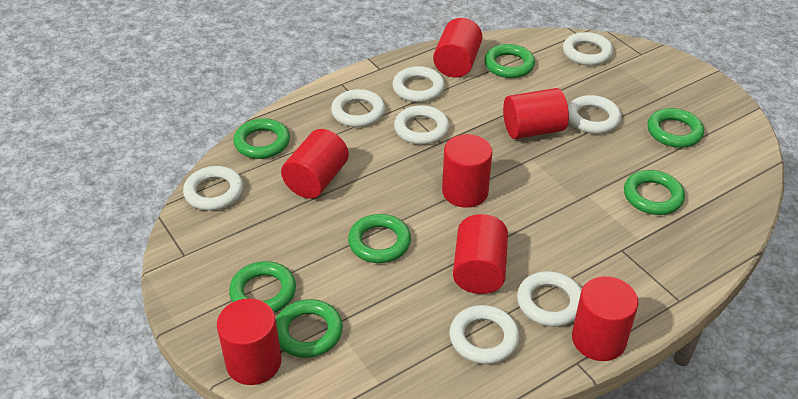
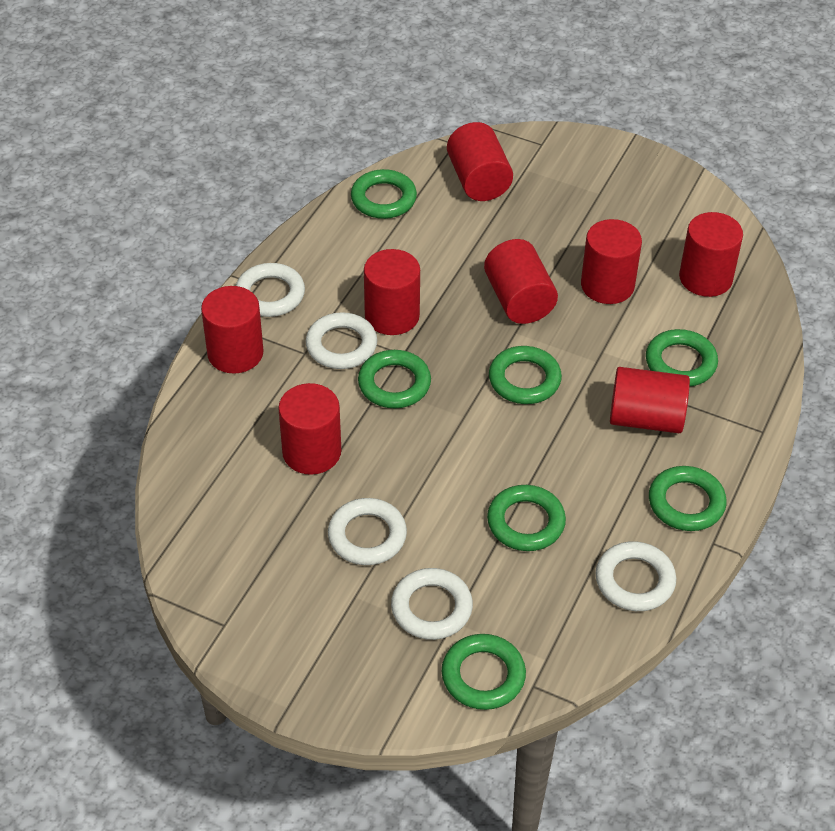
red cylinder: 7 -> 8
white ring: 8 -> 5

